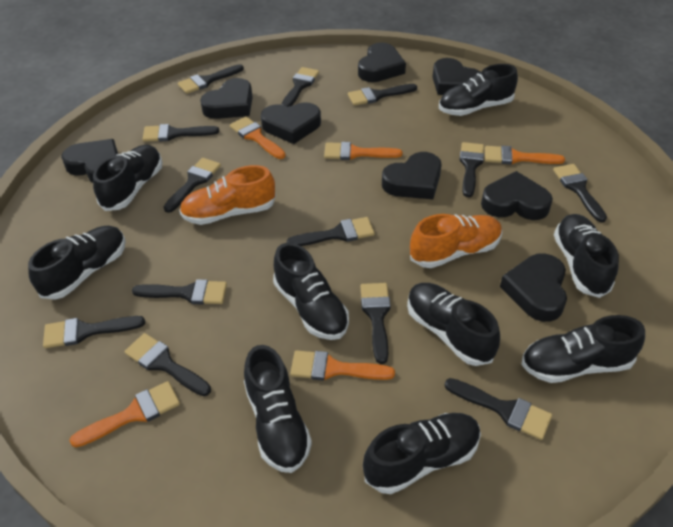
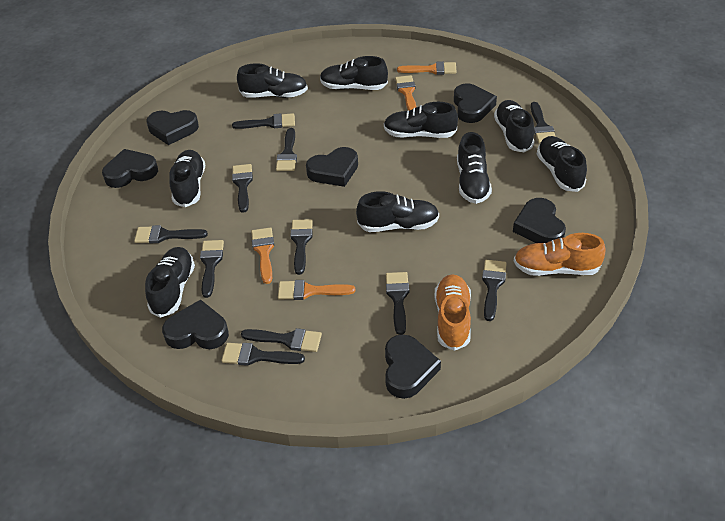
black brush: 13 -> 11
black heart: 8 -> 7
orange brush: 5 -> 4

